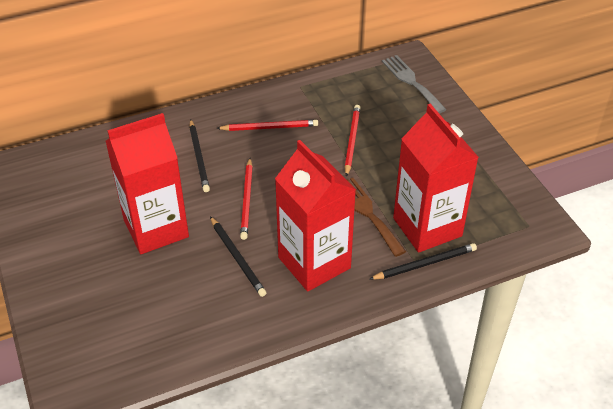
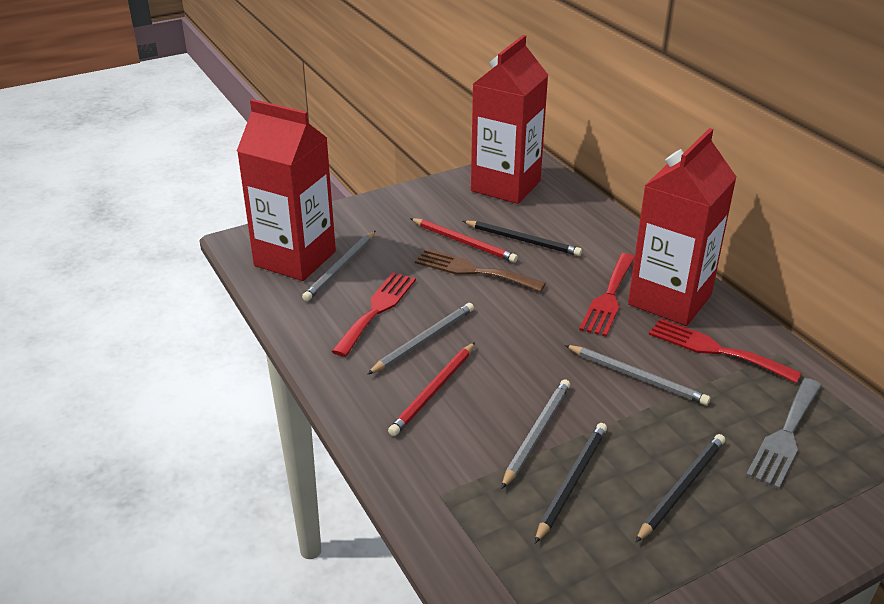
grey pencil: 0 -> 4
red fork: 0 -> 3
red pencil: 3 -> 2

